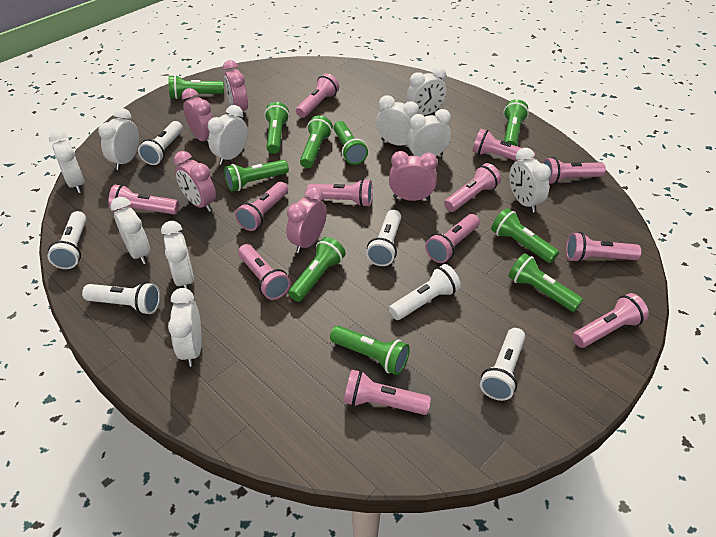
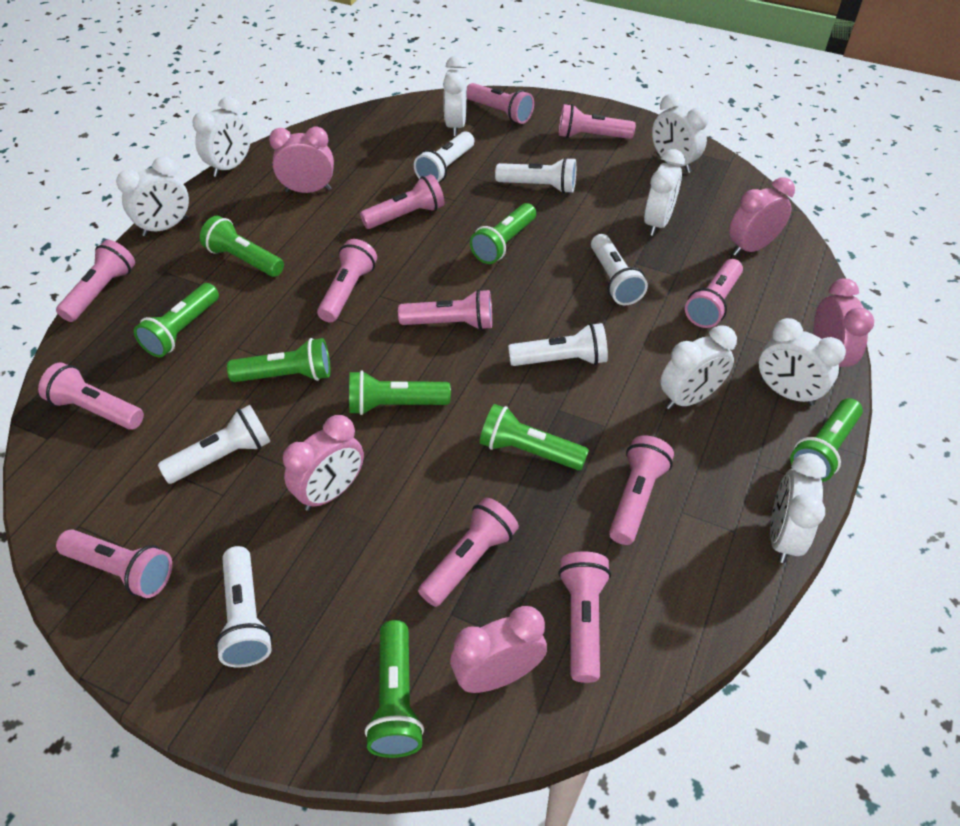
green flashlight: 10 -> 8
white clock: 10 -> 8

